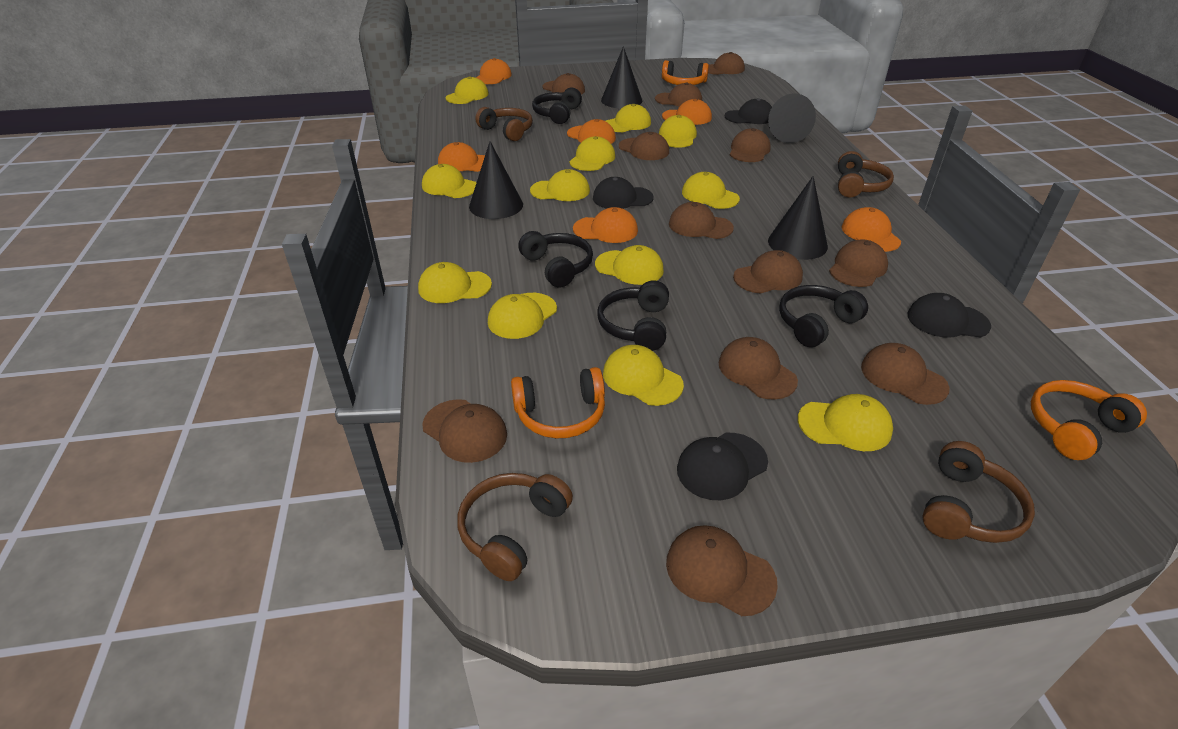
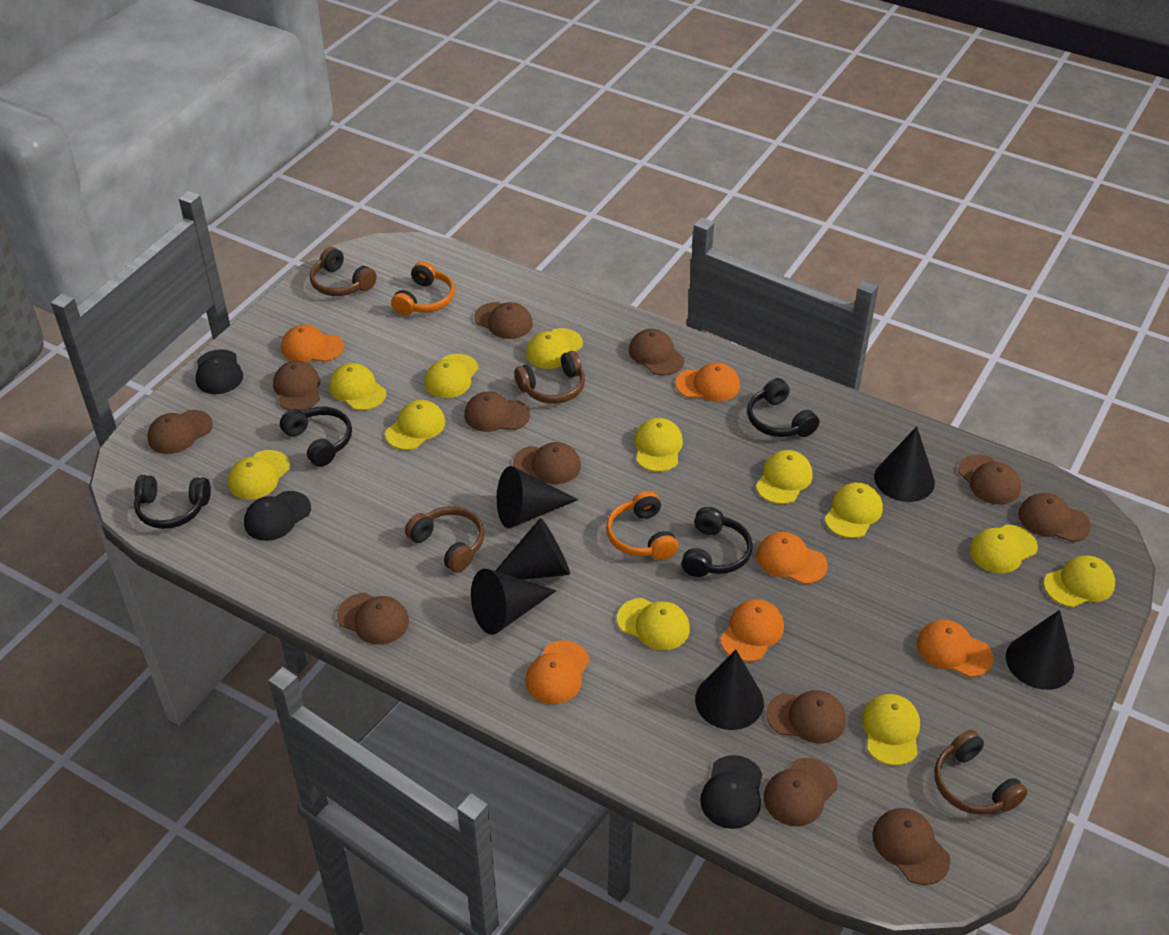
black cap: 4 -> 3
black cone: 4 -> 6
orange headphones: 3 -> 2

